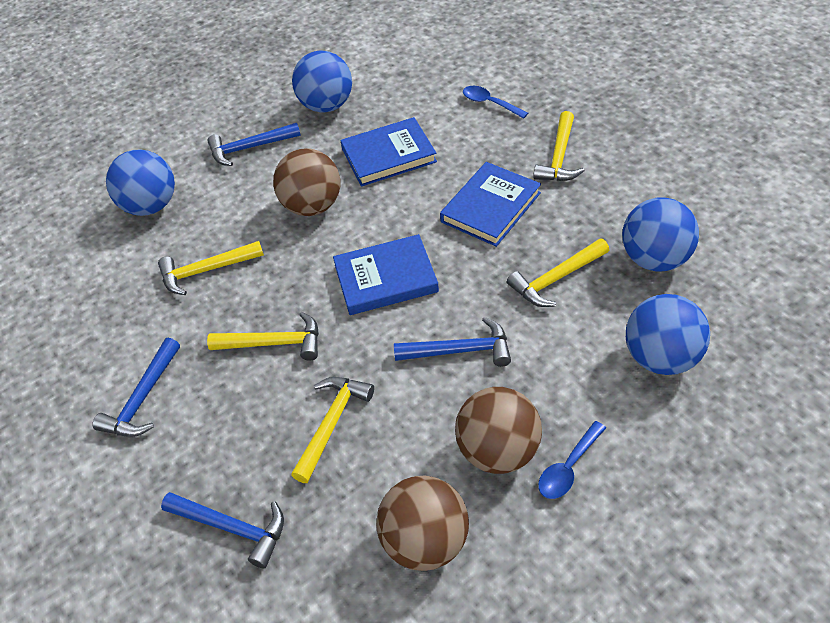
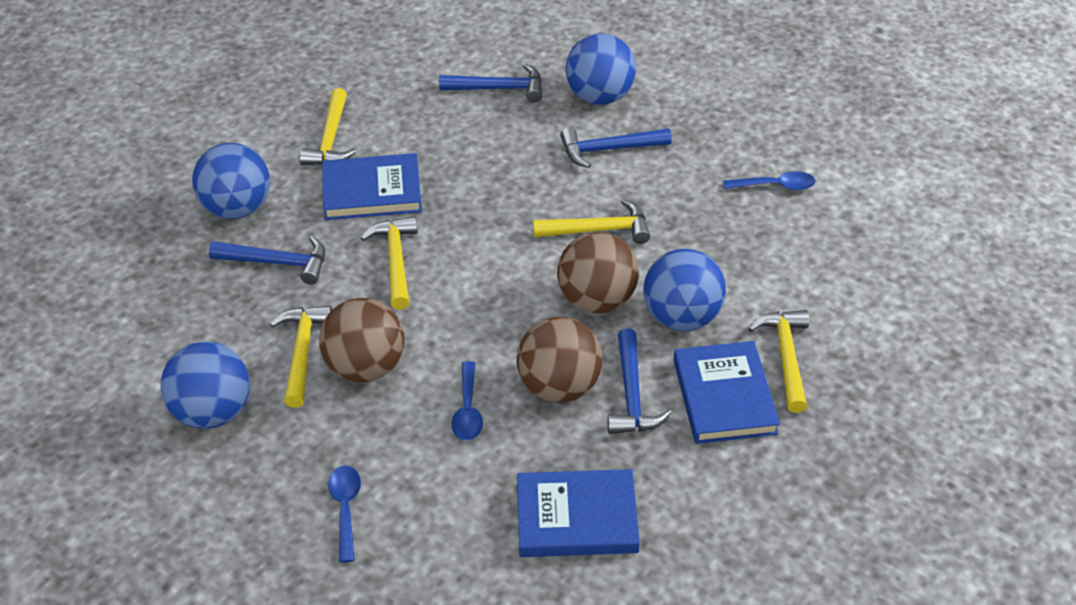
blue spoon: 2 -> 3

